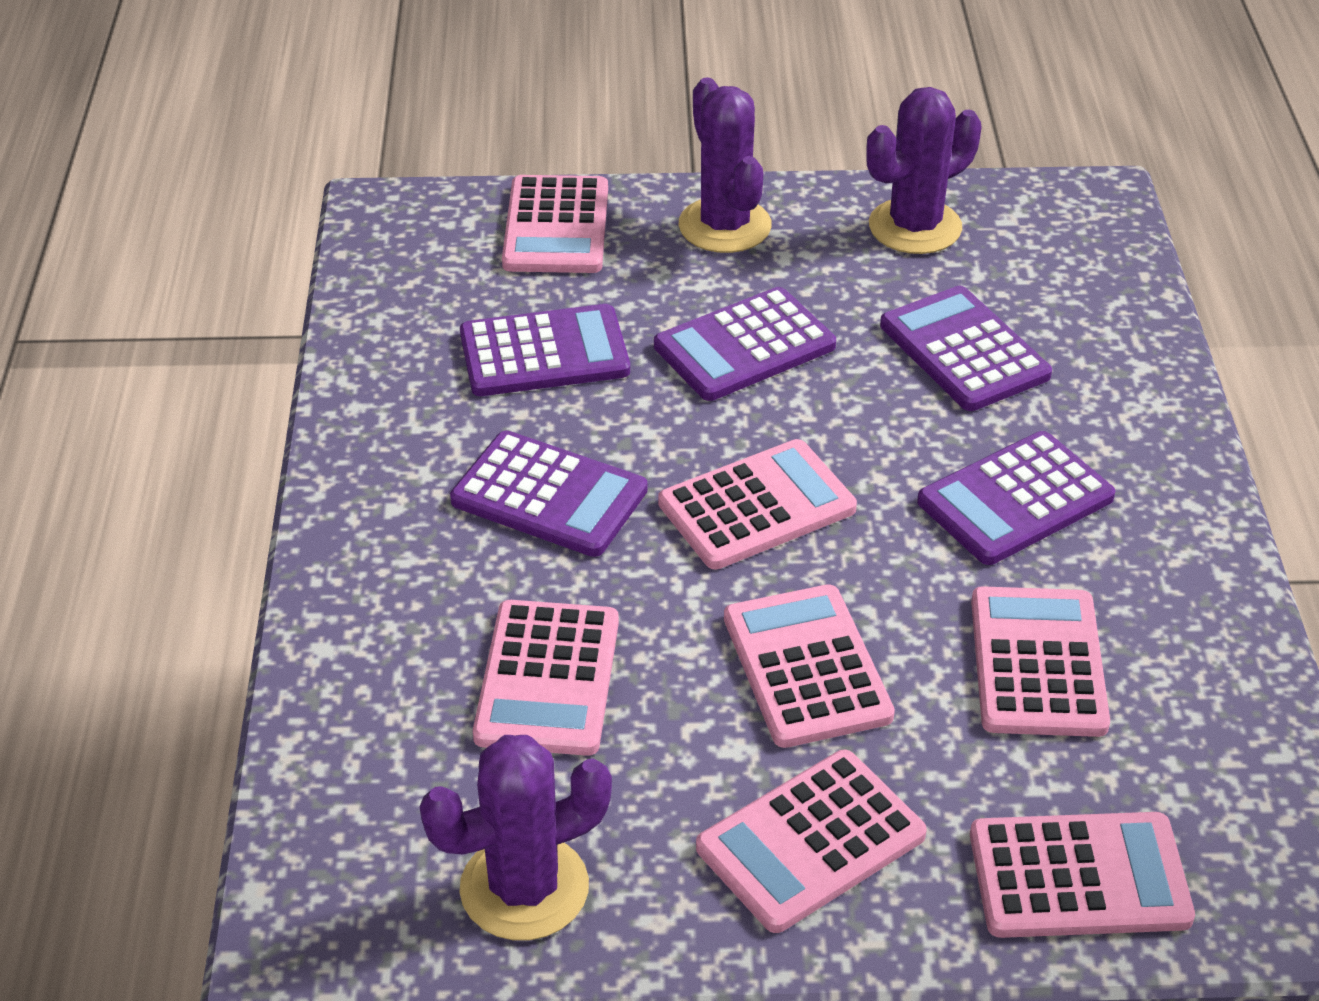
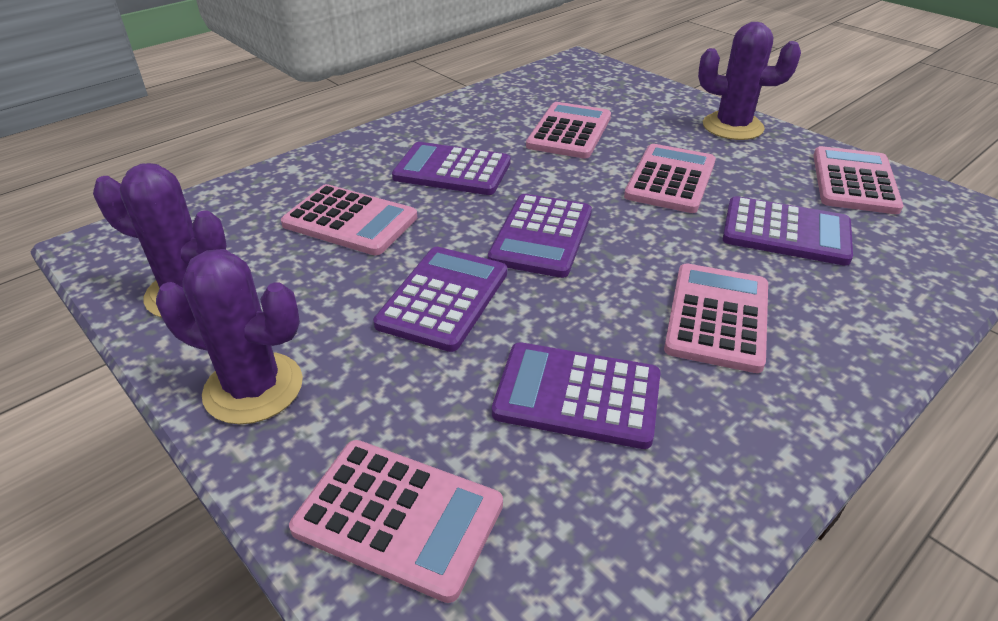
pink calculator: 7 -> 6

